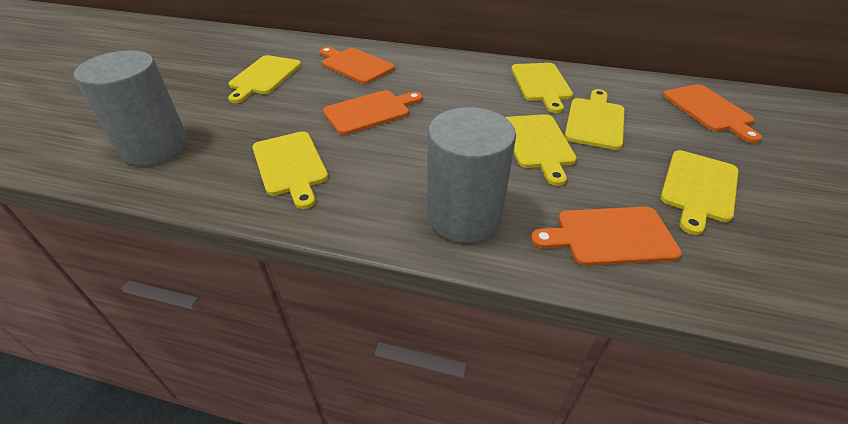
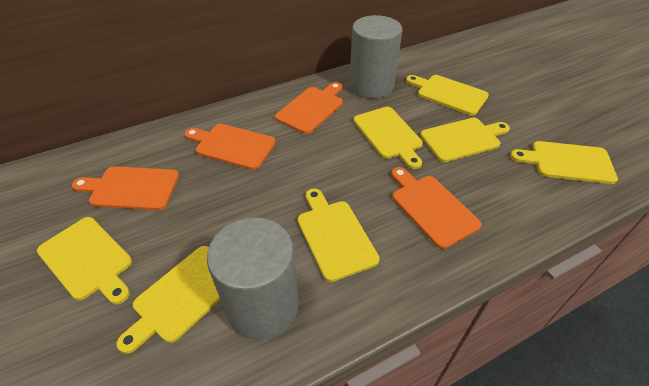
yellow cutting board: 6 -> 7

